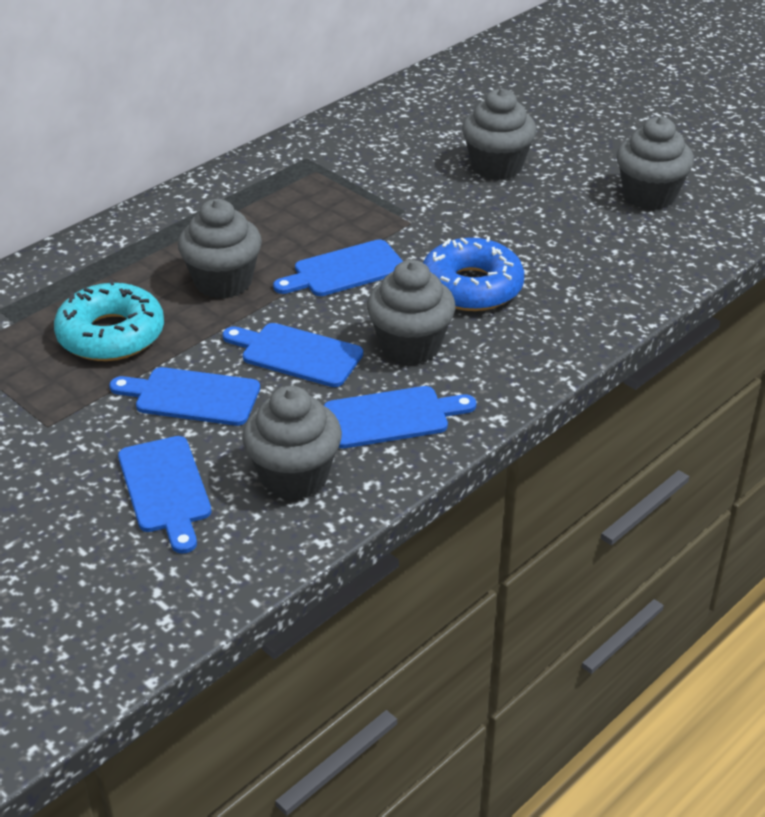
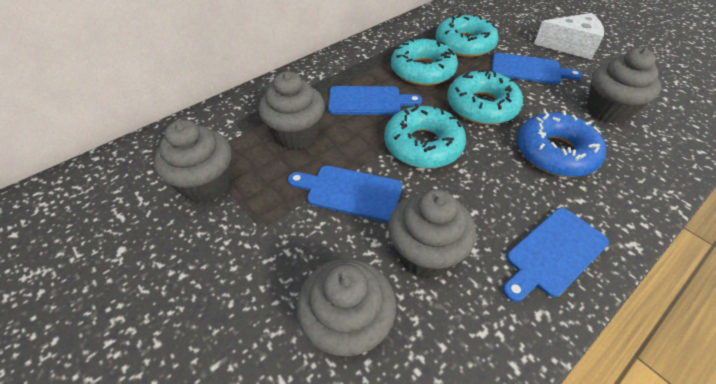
blue cutting board: 5 -> 4
turquoise donut: 1 -> 4
white cheese: 0 -> 1

